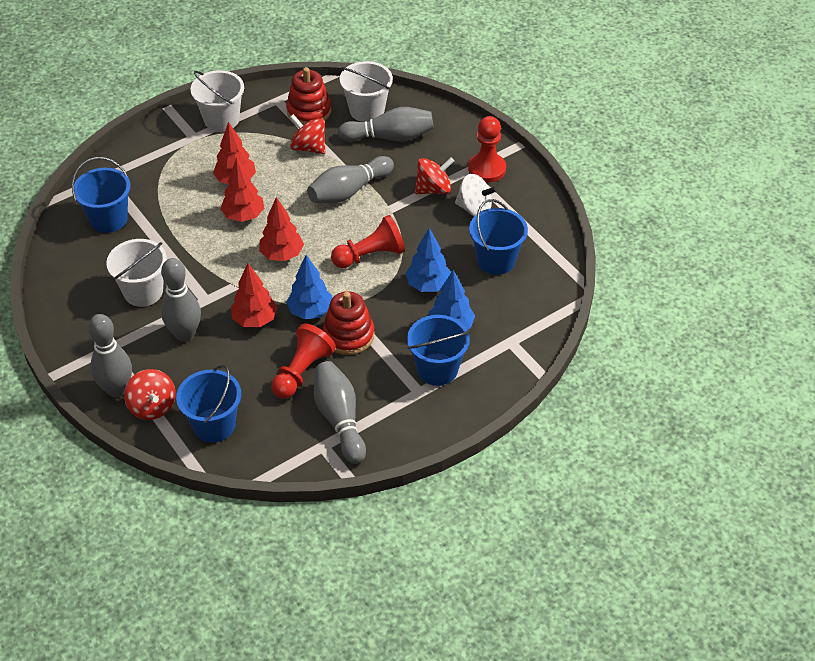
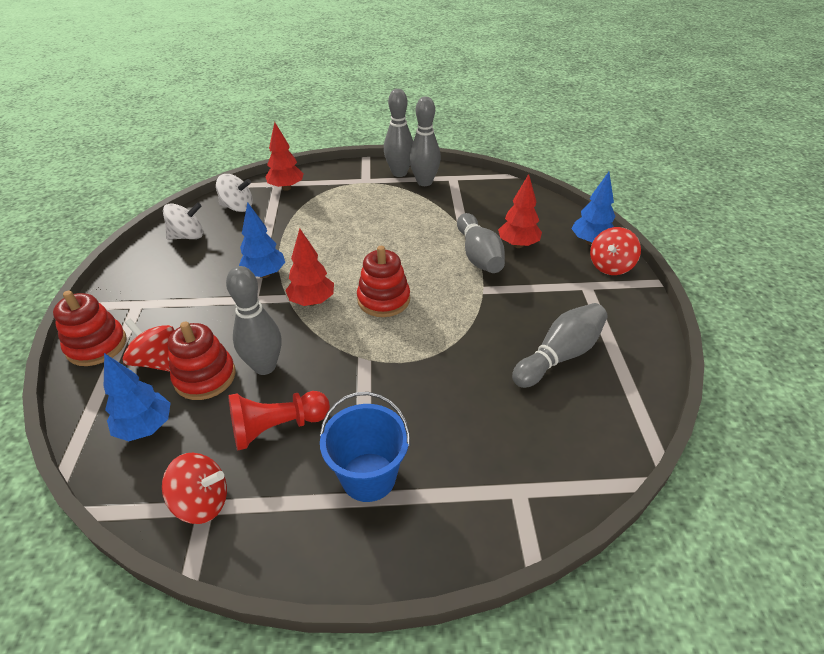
blue bucket: 4 -> 1
red pawn: 3 -> 1
red stacking toy: 2 -> 3
red tree: 4 -> 3
white bucket: 3 -> 0
white spinning top: 1 -> 2

